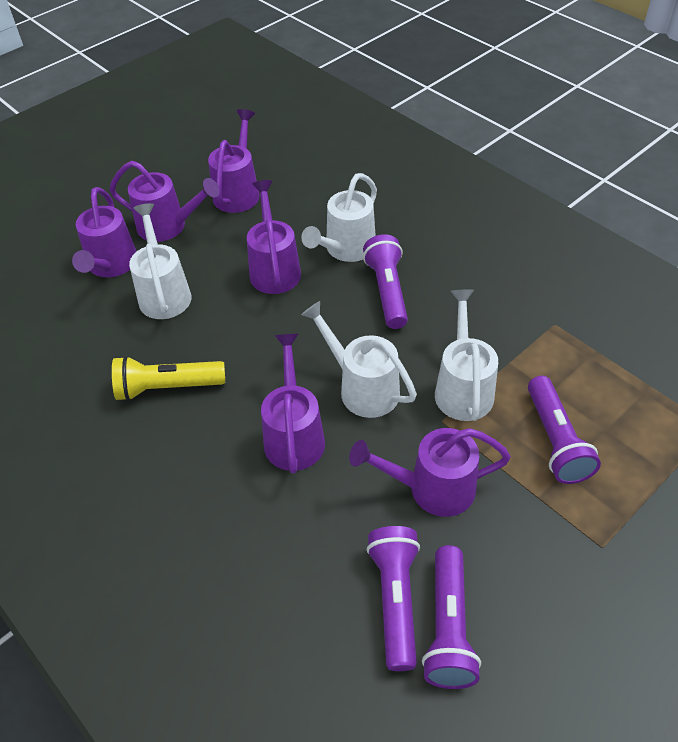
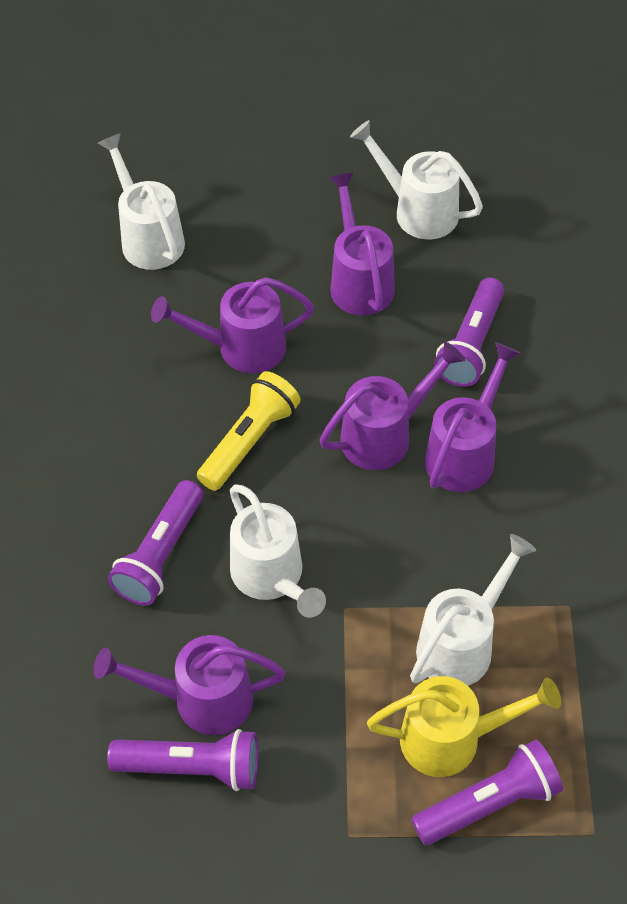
purple watering can: 6 -> 5
yellow watering can: 0 -> 1

